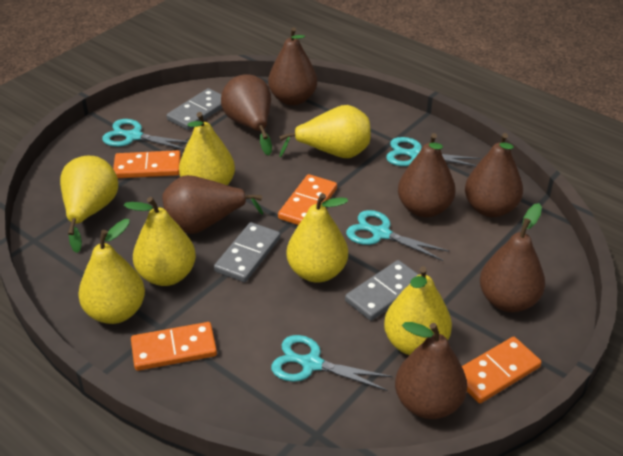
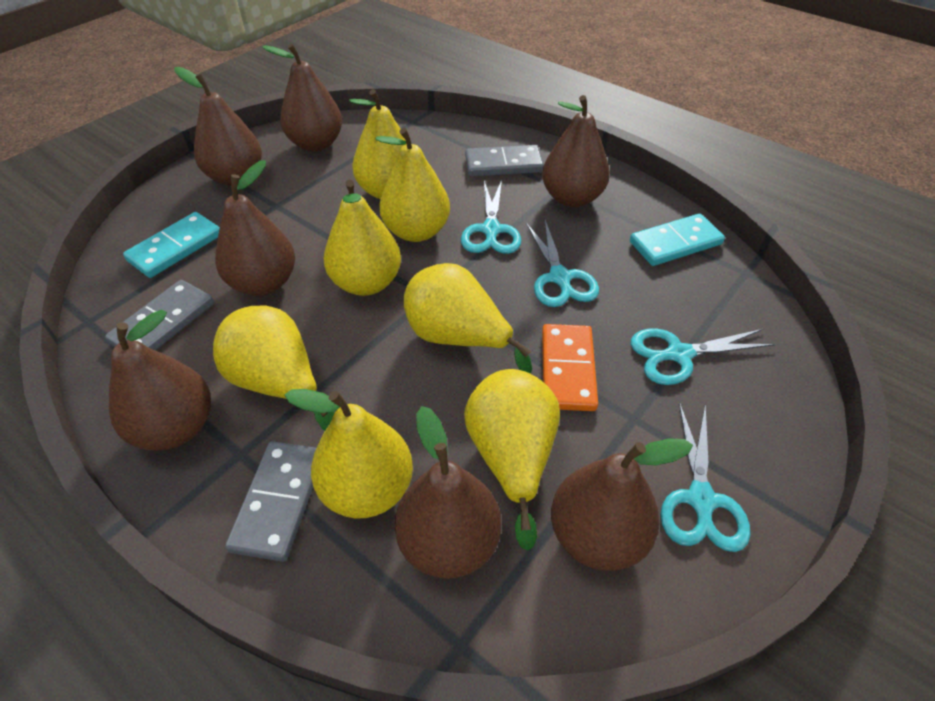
orange domino: 4 -> 1
turquoise domino: 0 -> 2

